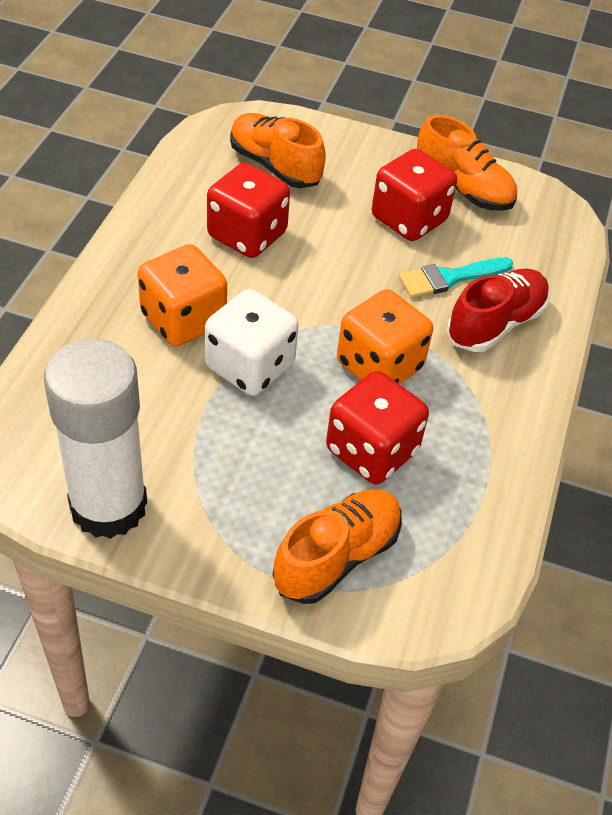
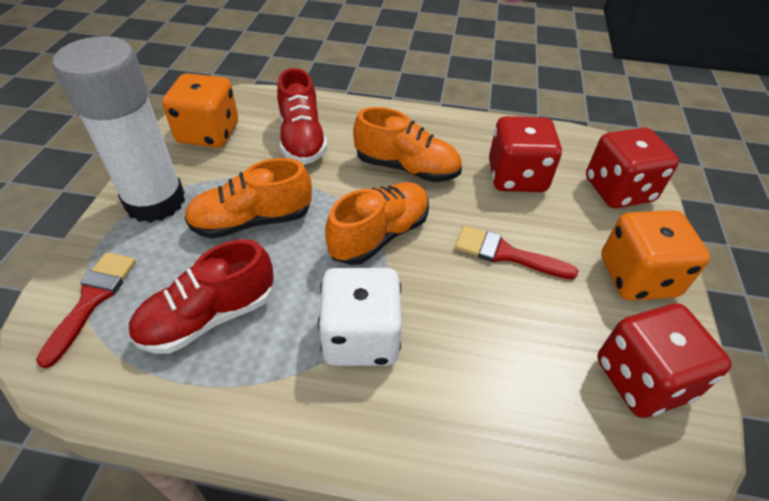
red brush: 0 -> 2
red shoe: 1 -> 2
turquoise brush: 1 -> 0

